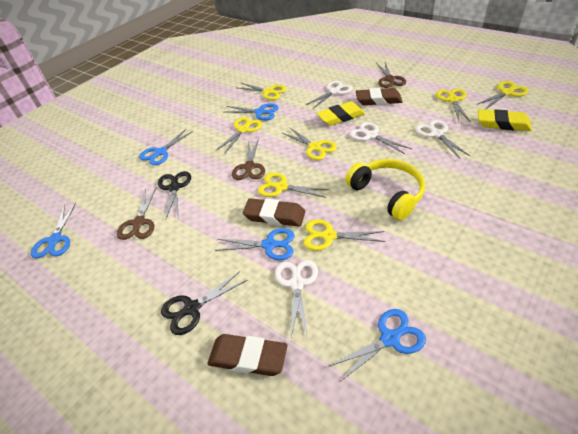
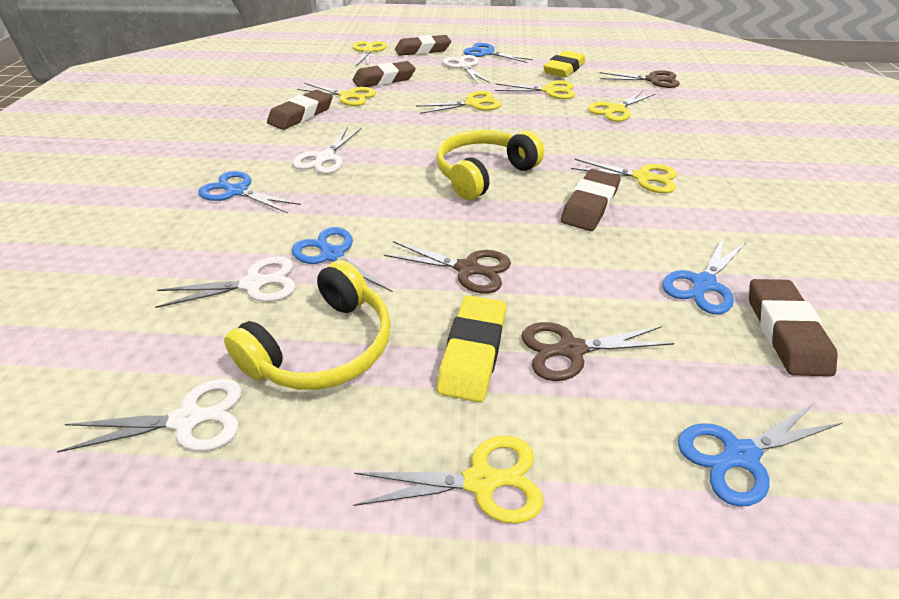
black scissors: 2 -> 0
brown eraser: 3 -> 5
yellow headphones: 1 -> 2

